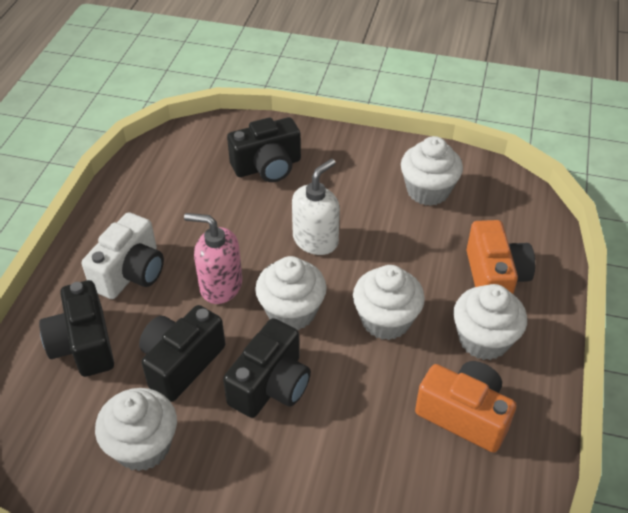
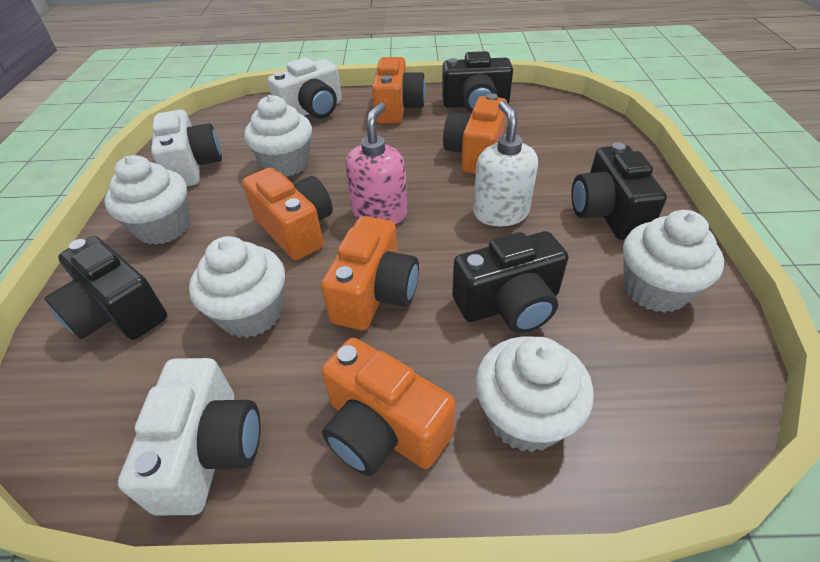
orange camera: 2 -> 5
white camera: 1 -> 3

